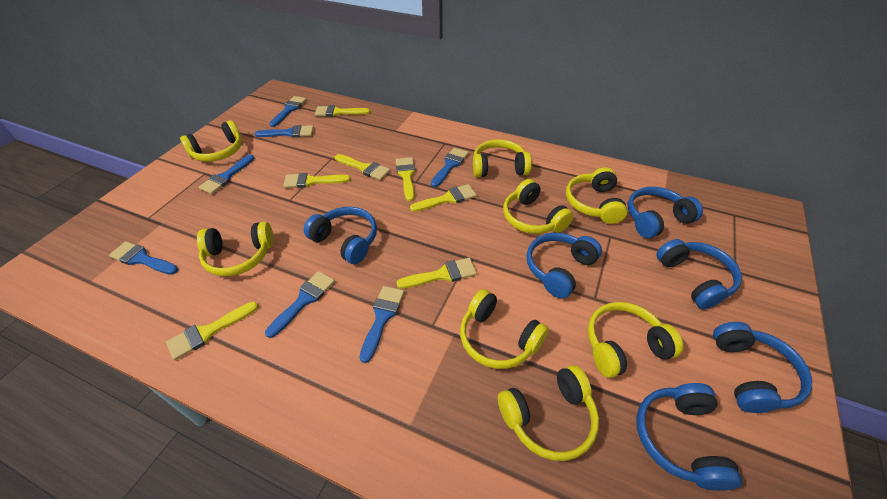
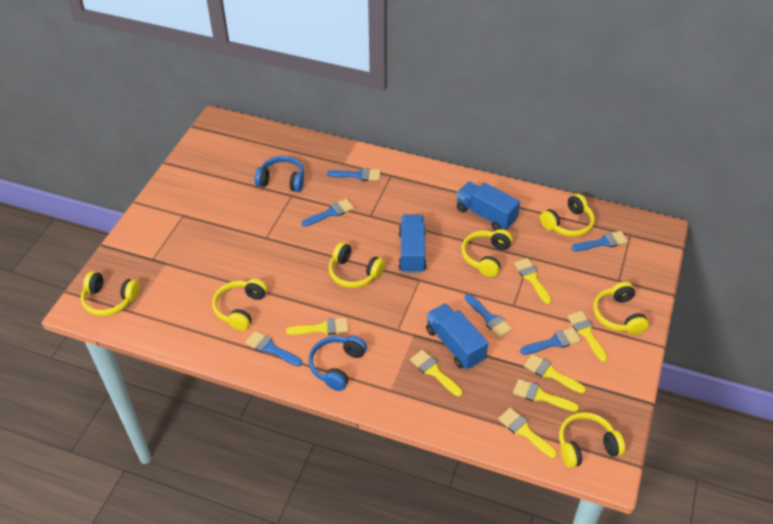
blue brush: 7 -> 6
blue headphones: 6 -> 2
blue truck: 0 -> 3
yellow headphones: 8 -> 7

